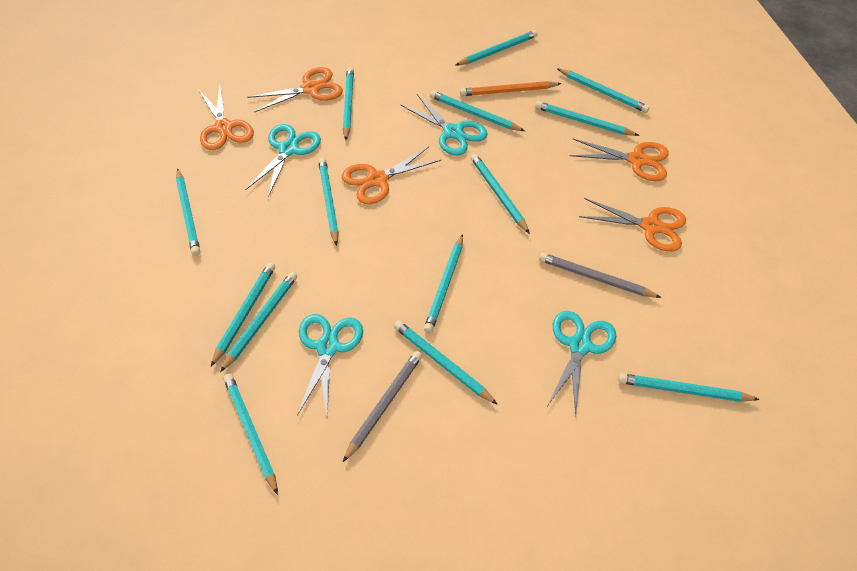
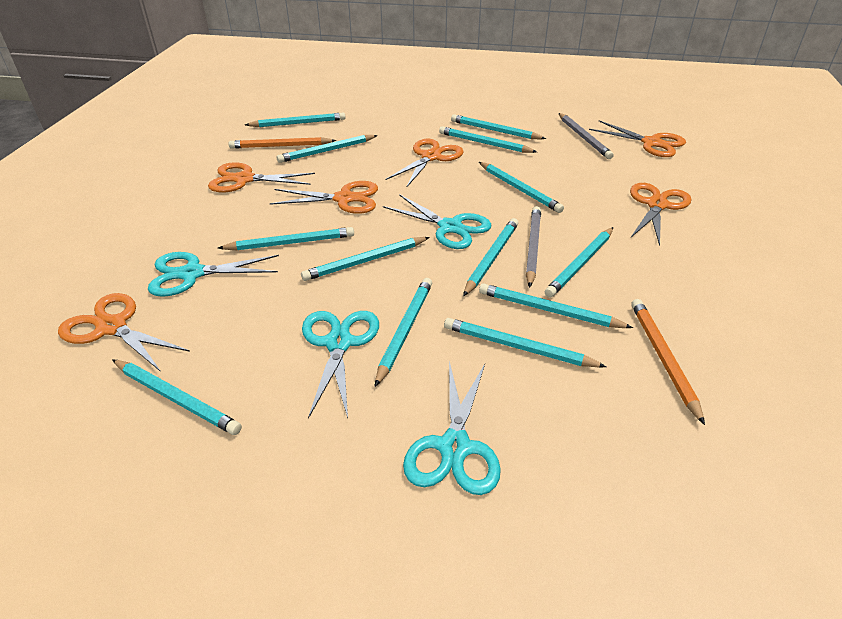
orange pencil: 1 -> 2
orange scissors: 5 -> 6
turquoise pencil: 14 -> 13

